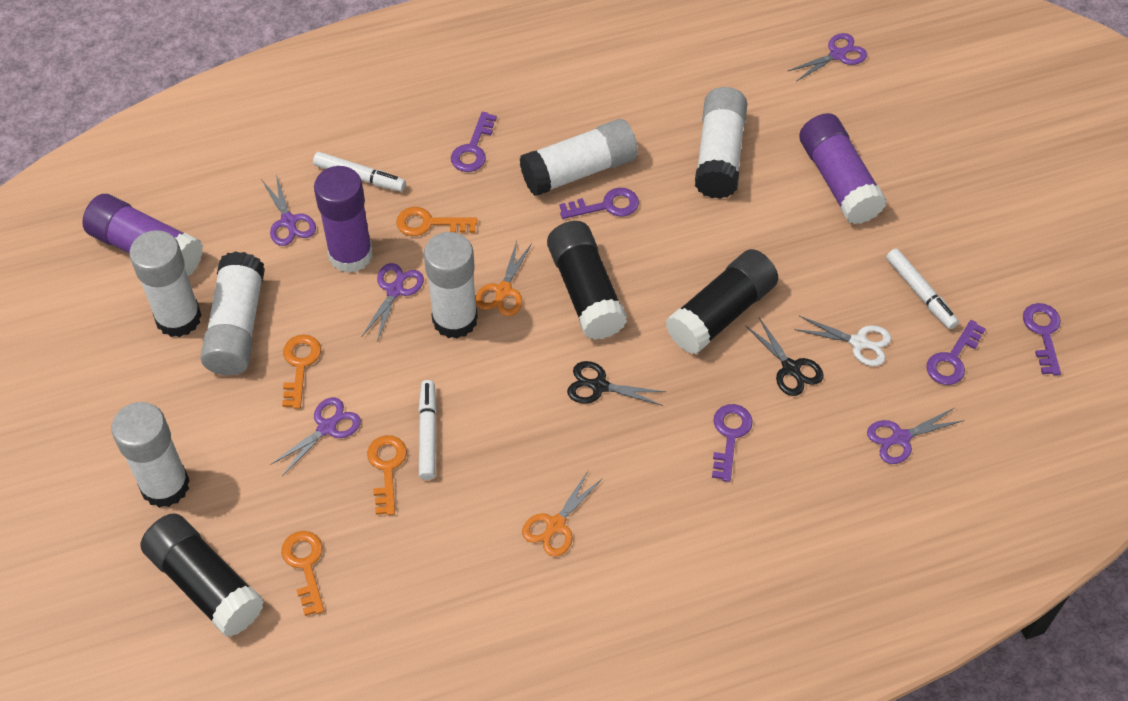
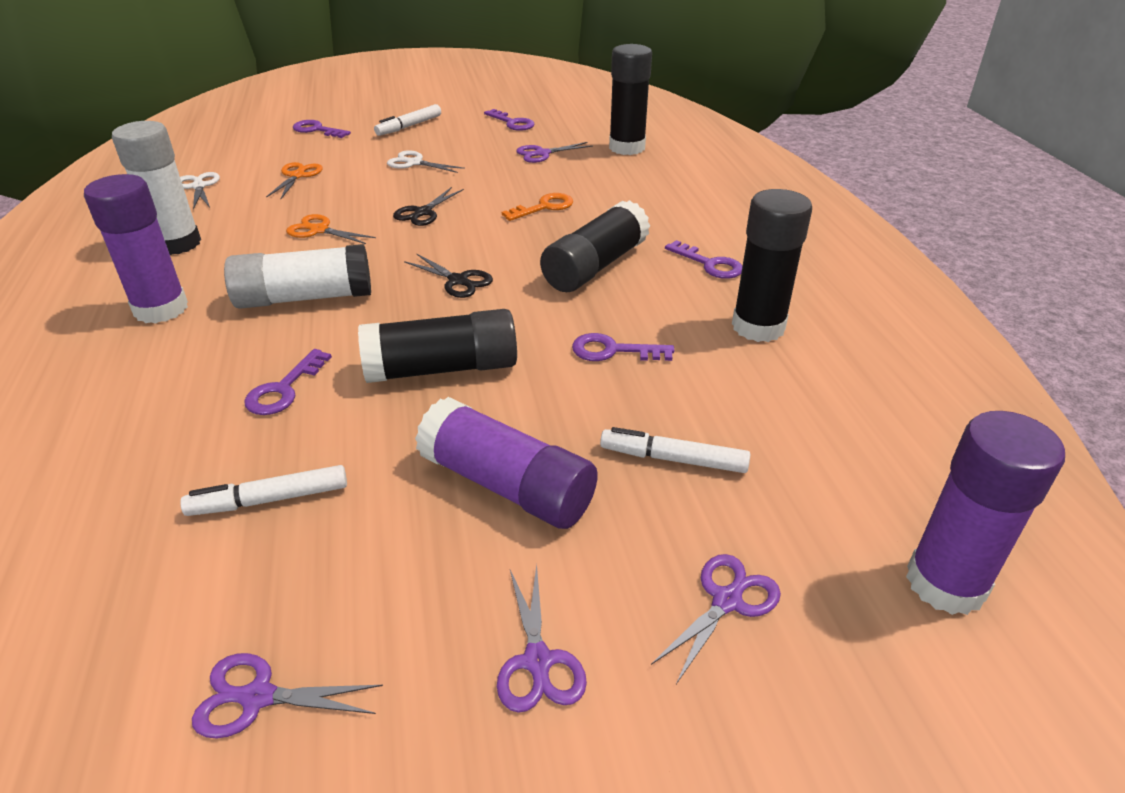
black glue stick: 3 -> 4
orange key: 4 -> 1
purple scissors: 5 -> 4
white glue stick: 6 -> 2
white scissors: 1 -> 2

